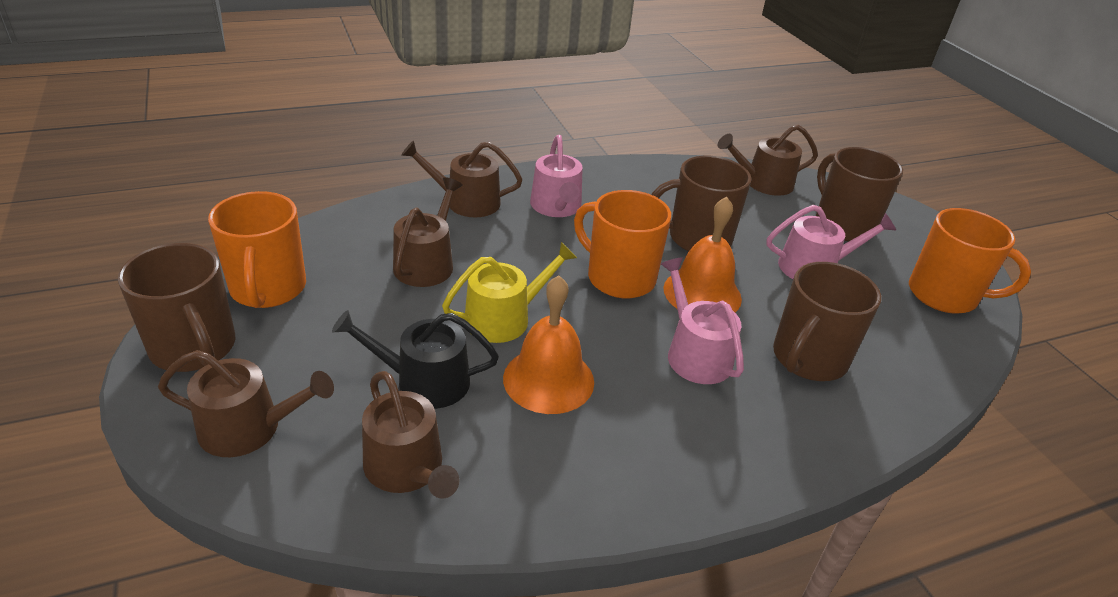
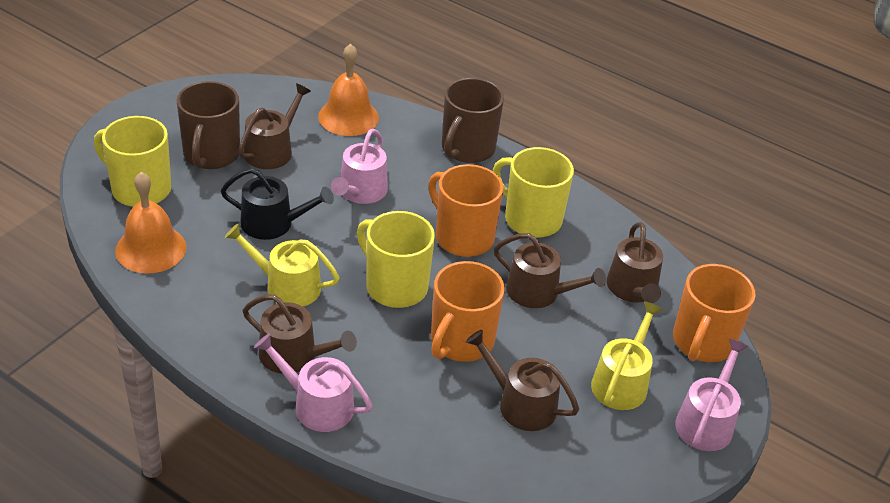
brown mug: 4 -> 2
yellow mug: 0 -> 3
yellow watering can: 1 -> 2

